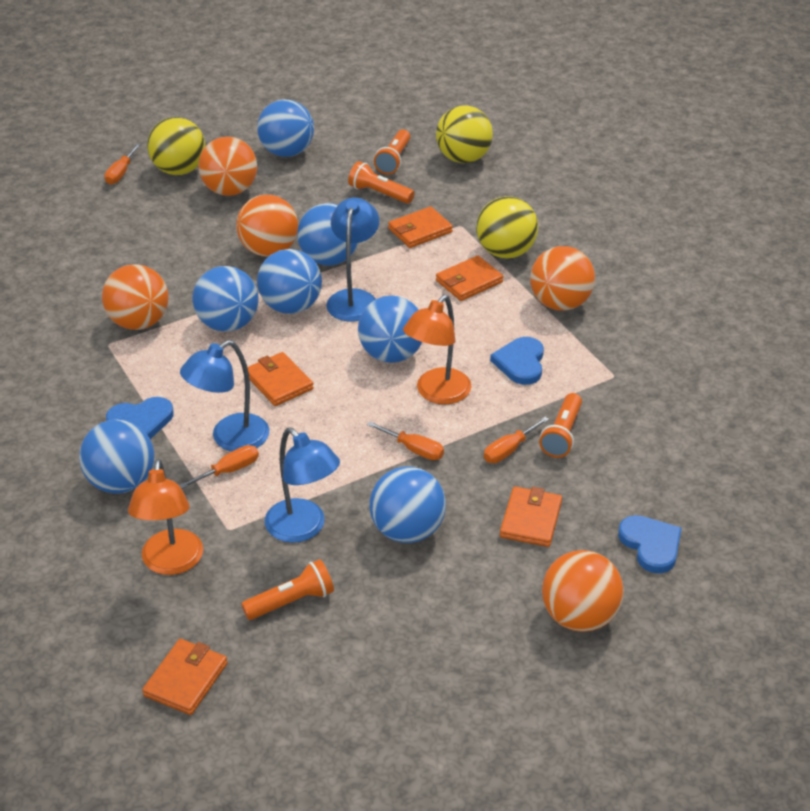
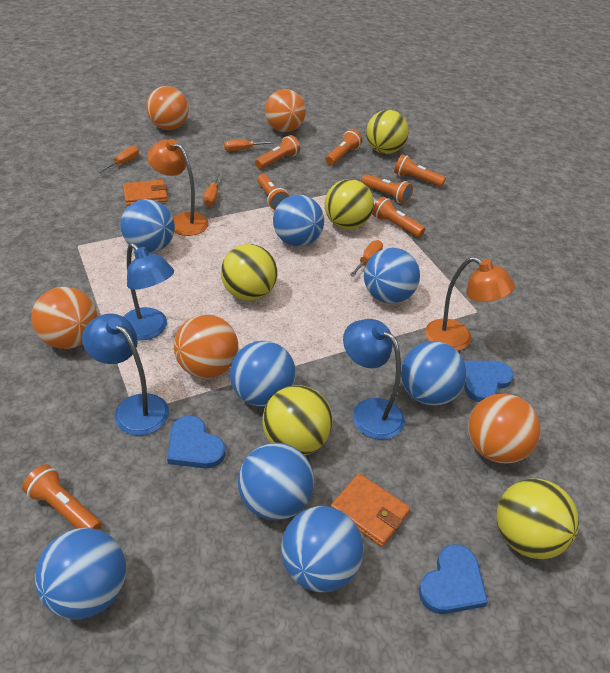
blue ball: 7 -> 8
orange flashlight: 4 -> 7
orange wallet: 5 -> 2
yellow ball: 3 -> 5

